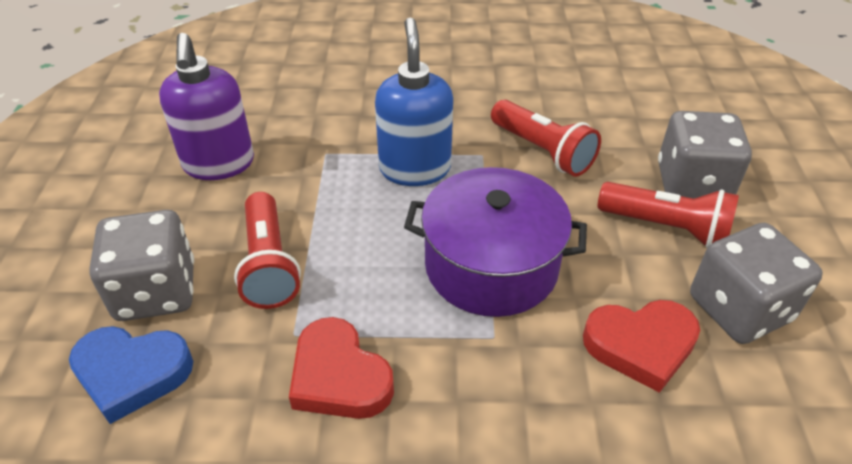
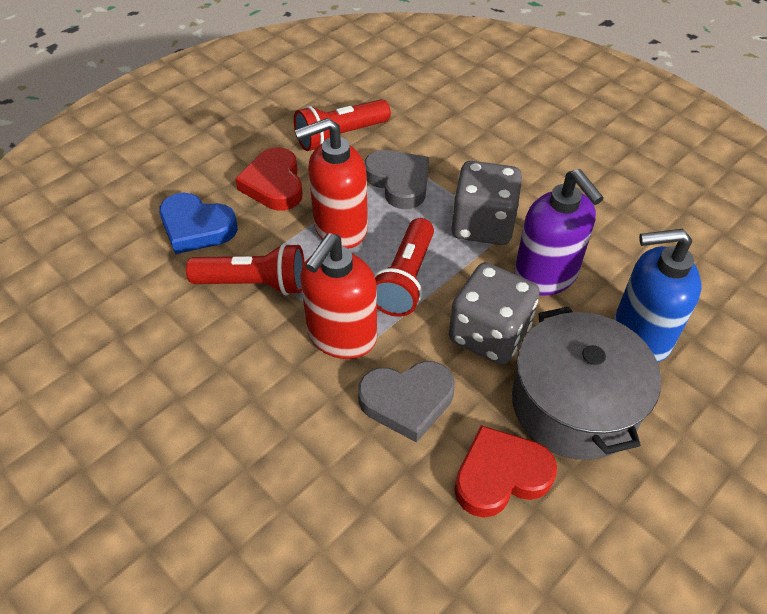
grey dice: 3 -> 2
grey heart: 0 -> 2
grey pot: 0 -> 1
purple pot: 1 -> 0
red soap dispenser: 0 -> 2

